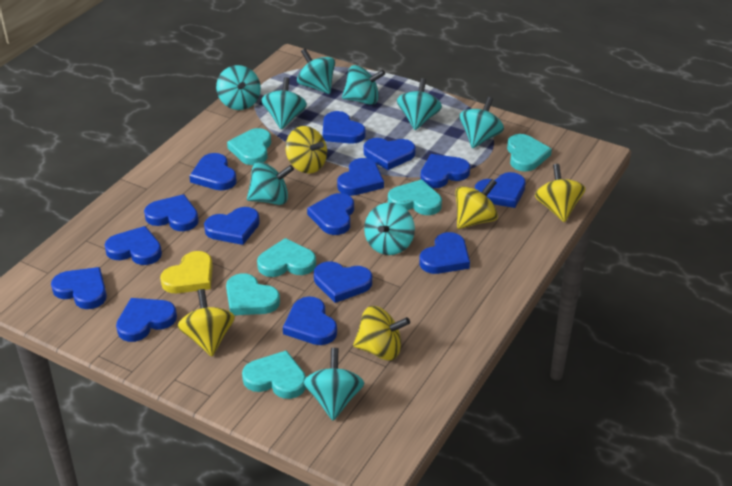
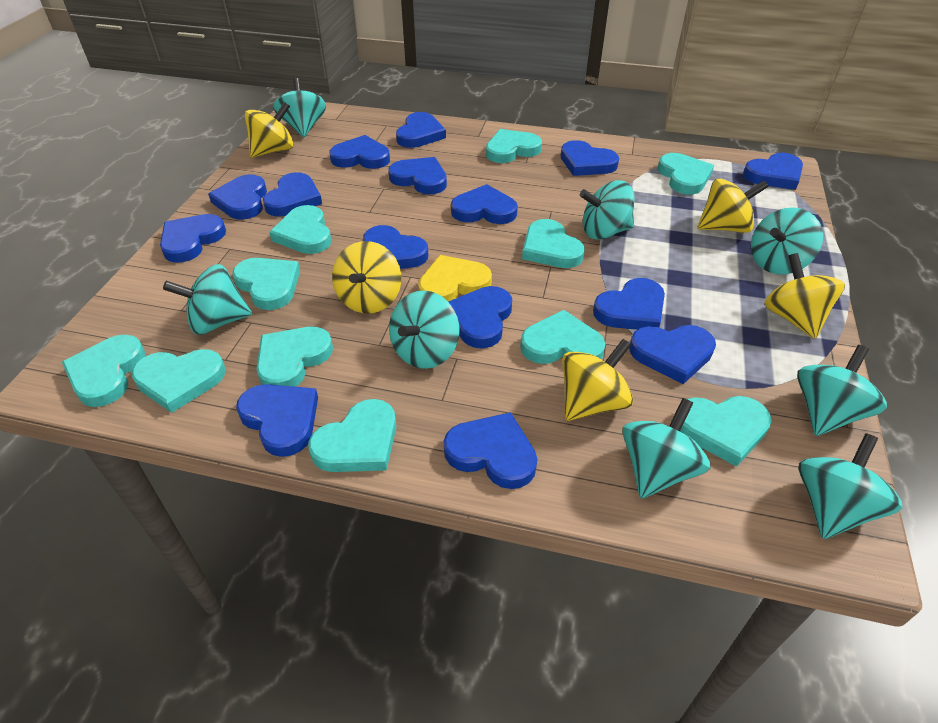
turquoise heart: 6 -> 11
turquoise spinning top: 9 -> 8

